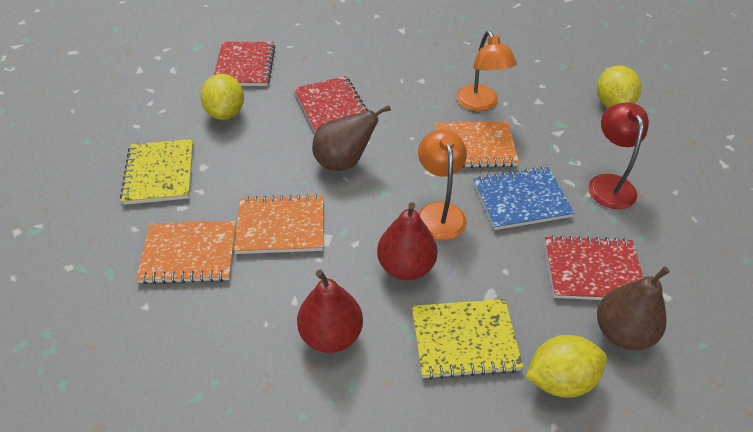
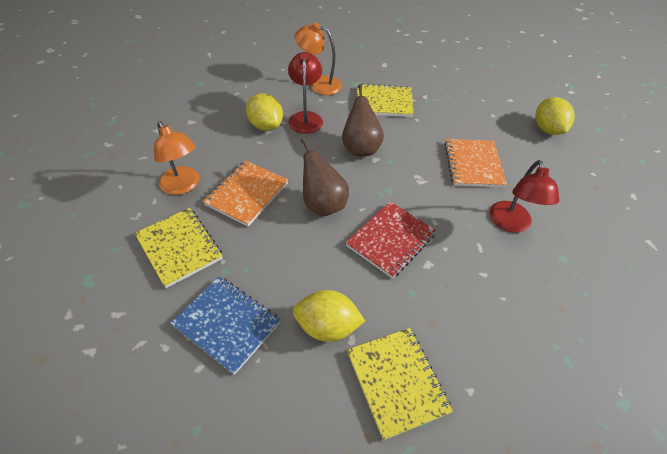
orange notebook: 3 -> 2
red lamp: 1 -> 2
red notebook: 3 -> 1
red pear: 2 -> 0
yellow notebook: 2 -> 3

